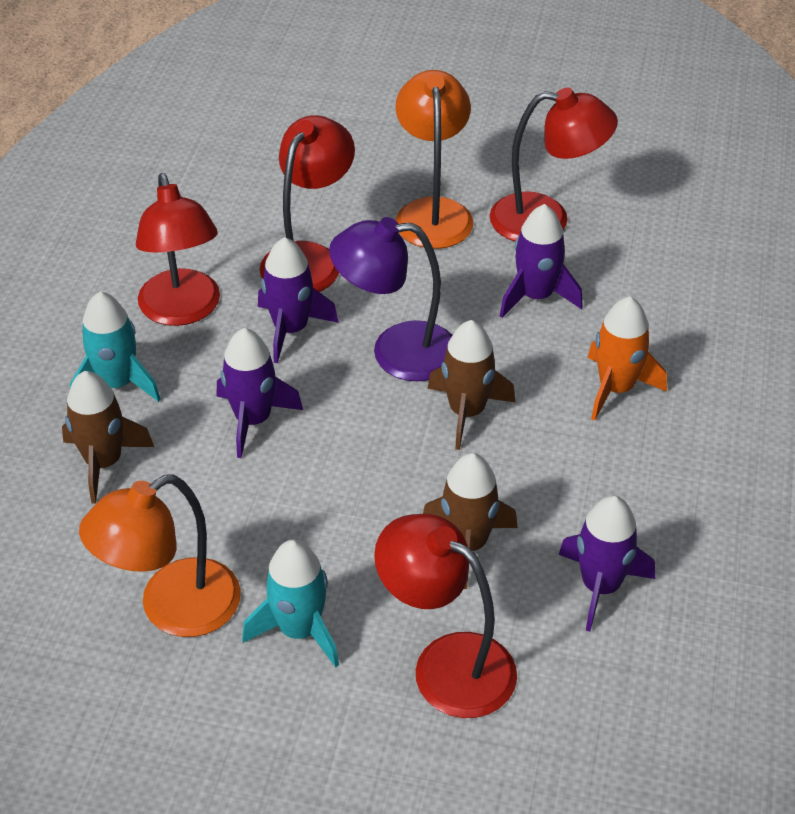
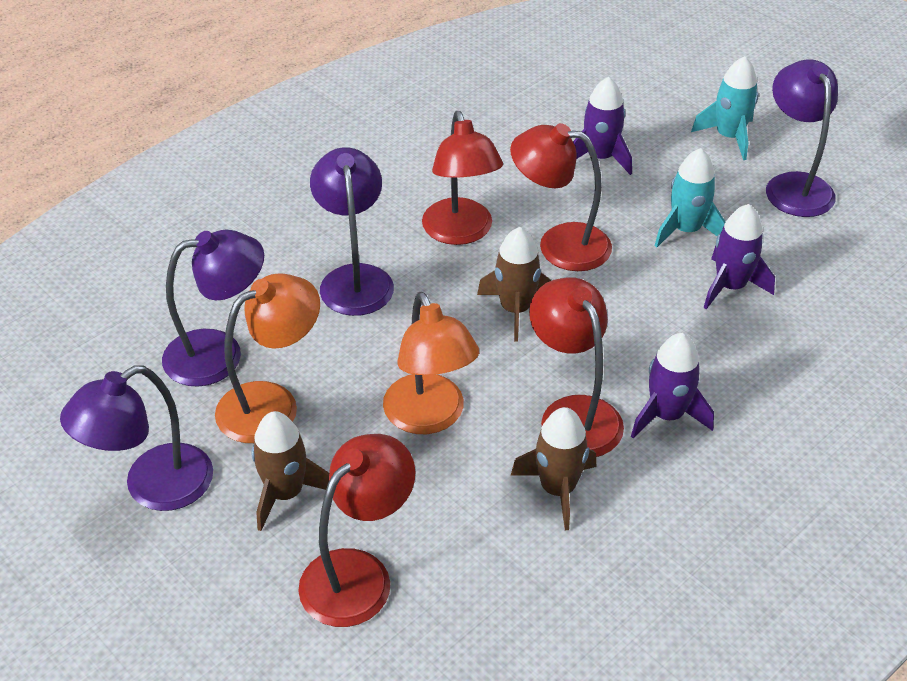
orange rocket: 1 -> 0
purple lamp: 1 -> 4
purple rocket: 4 -> 3

